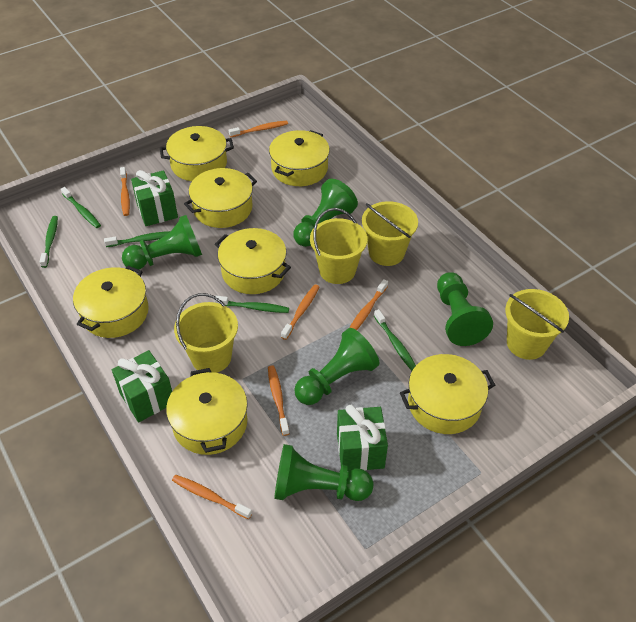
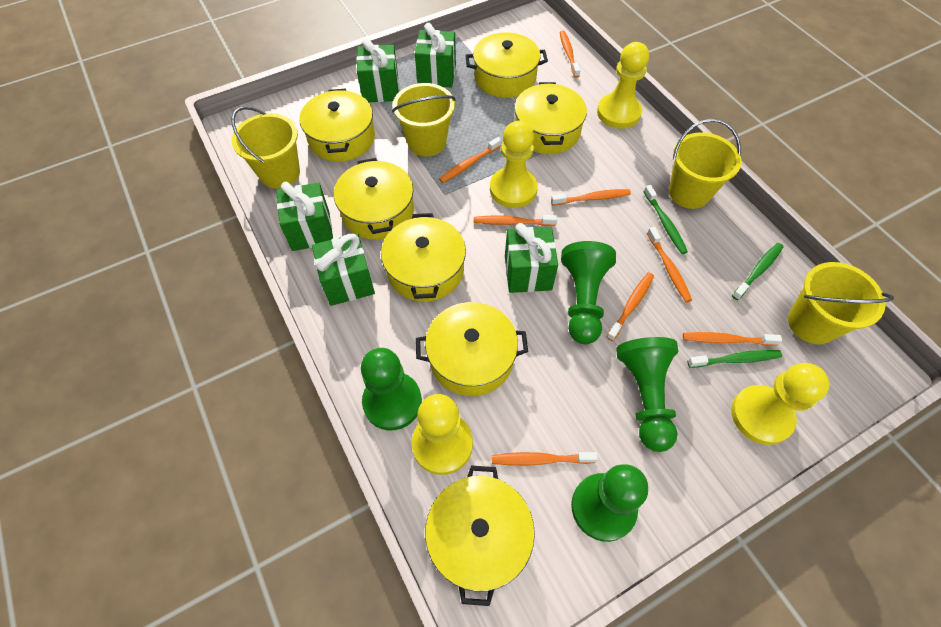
green gift: 3 -> 5
green pawn: 5 -> 4
green toothbrush: 5 -> 3
orange toothbrush: 6 -> 8
yellow pawn: 0 -> 4

